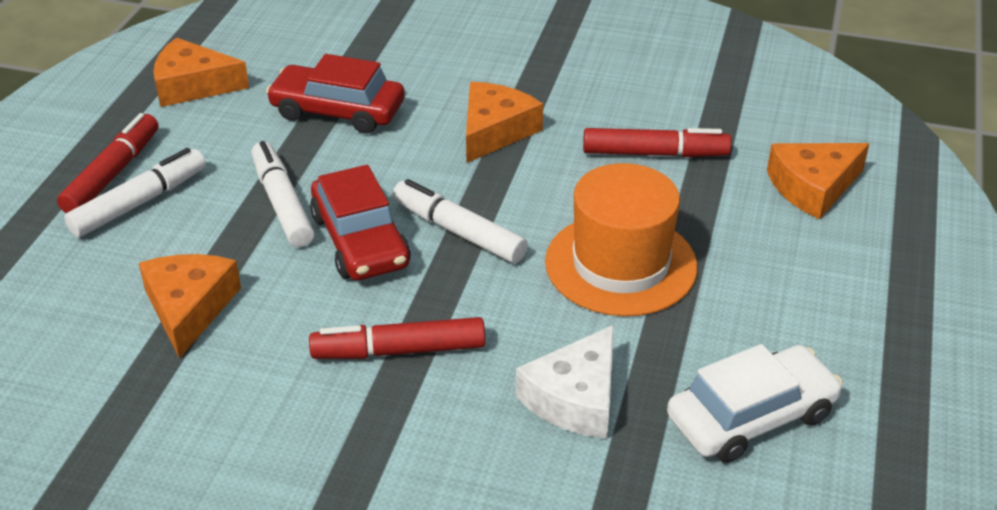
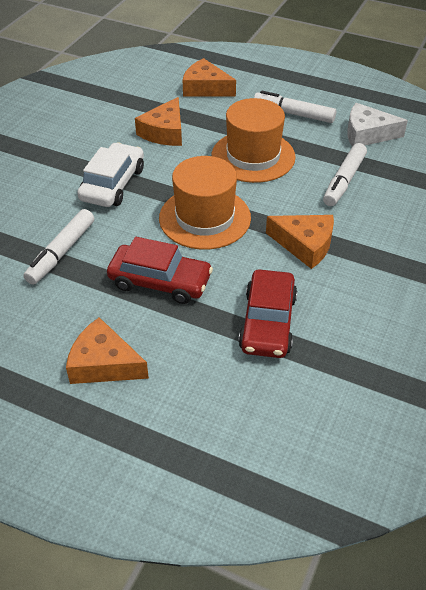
orange hat: 1 -> 2
red marker: 3 -> 0

